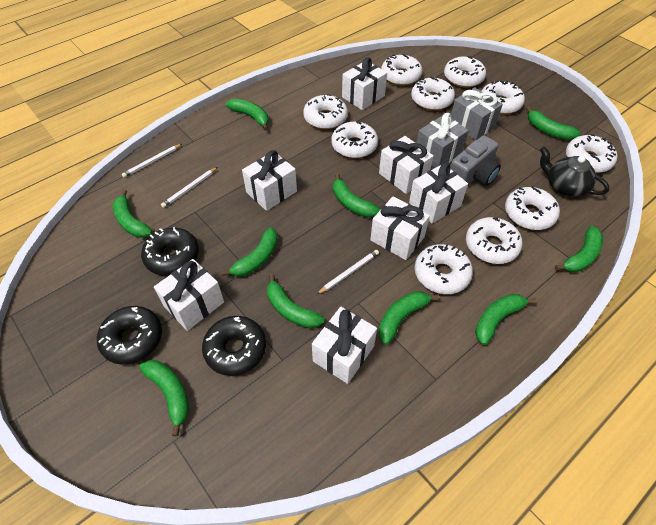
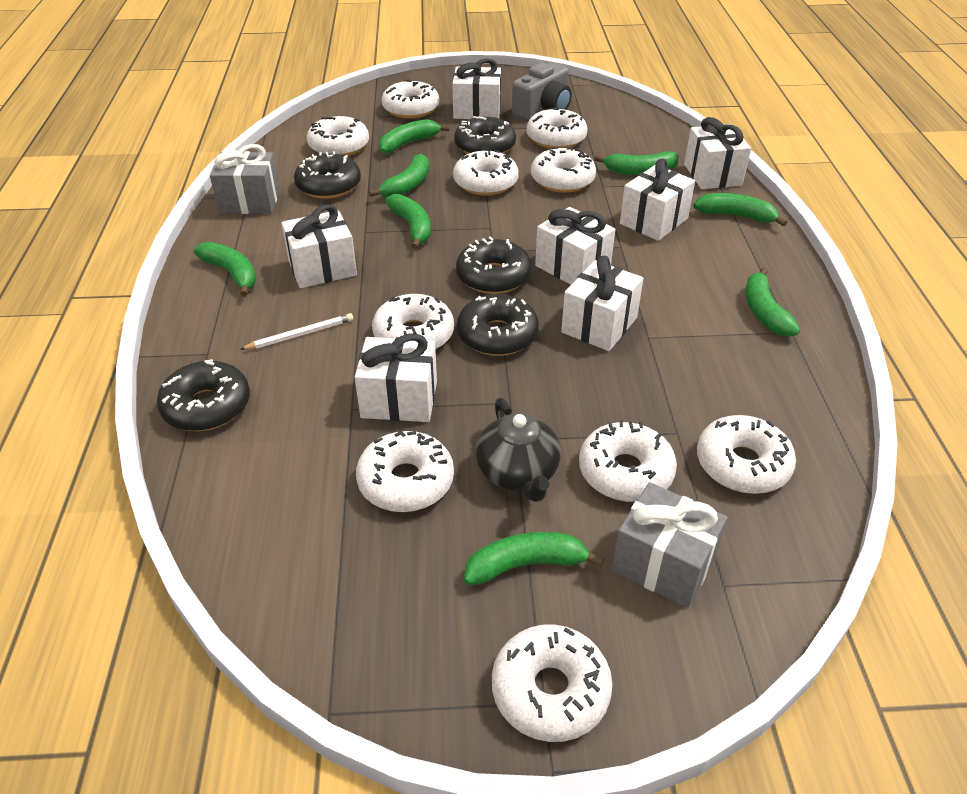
black donut: 3 -> 5
green banana: 10 -> 8
white pencil: 3 -> 1

